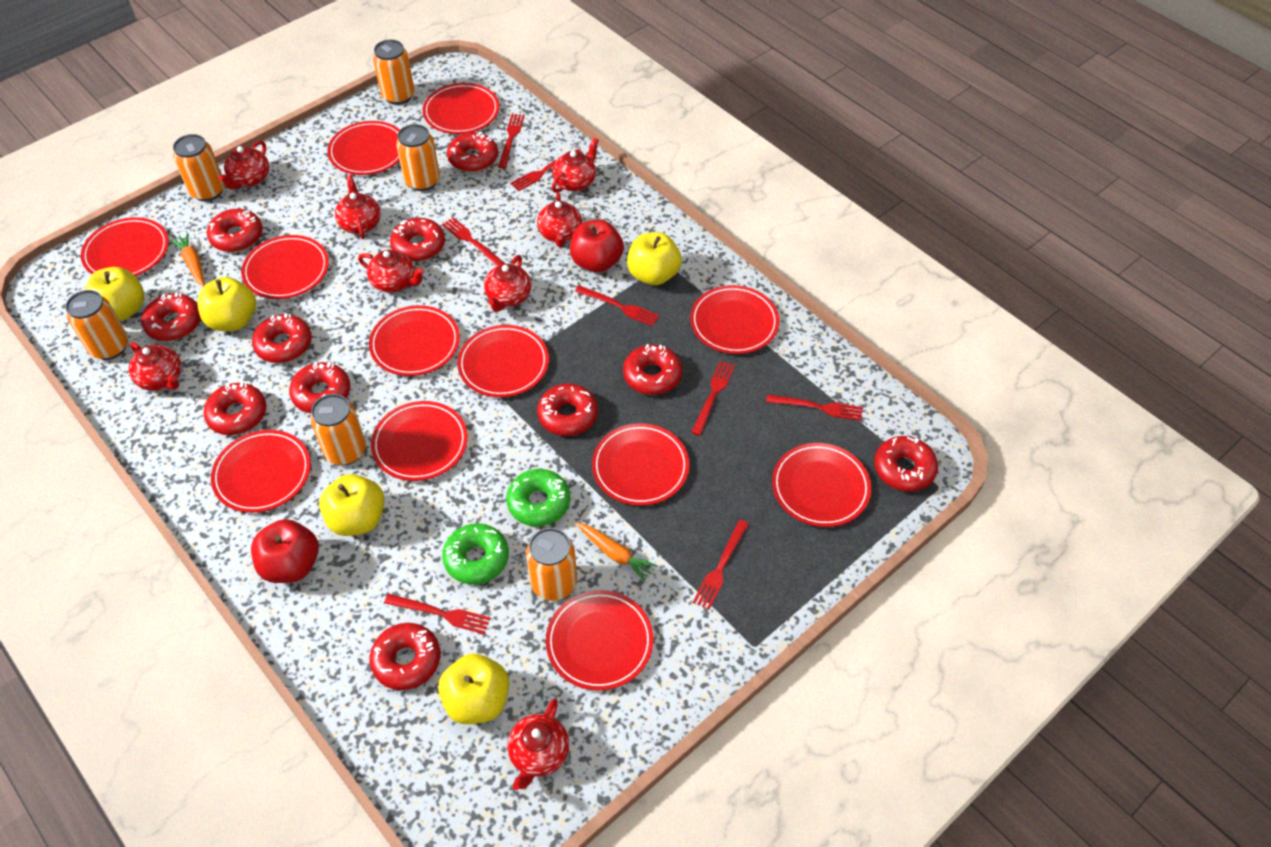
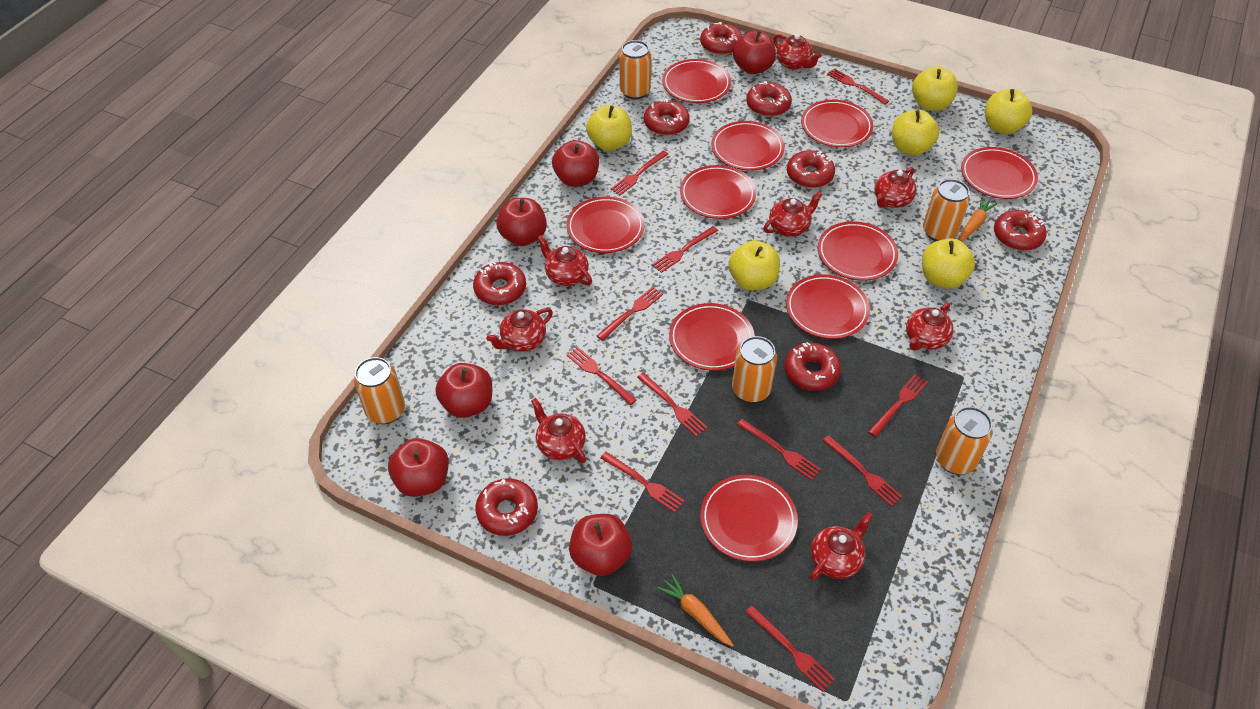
green donut: 2 -> 0
orange can: 6 -> 5
red apple: 2 -> 6
red donut: 11 -> 8
red fork: 8 -> 11
red plate: 12 -> 10
yellow apple: 5 -> 6

